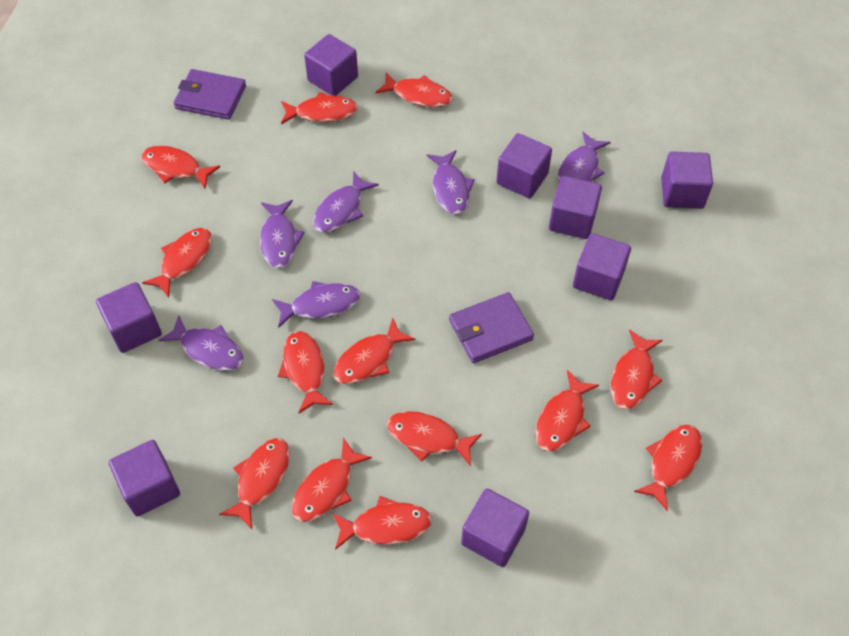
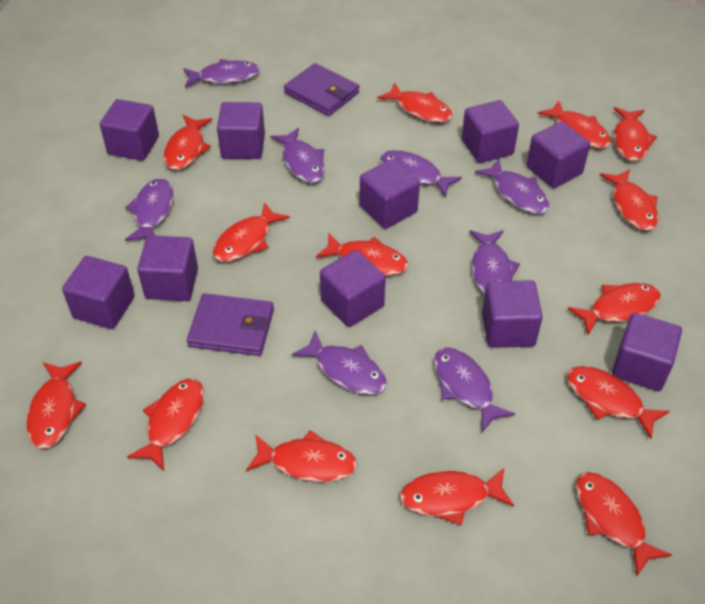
purple cube: 8 -> 10
purple fish: 6 -> 8
red fish: 13 -> 14

